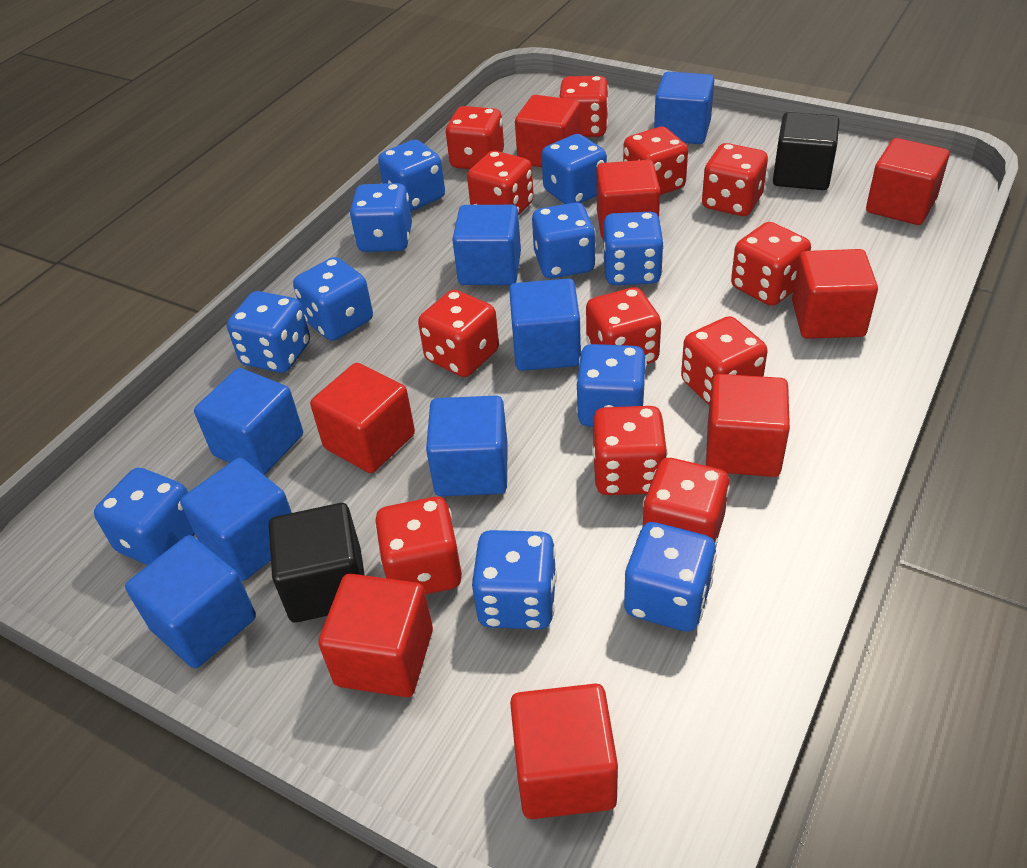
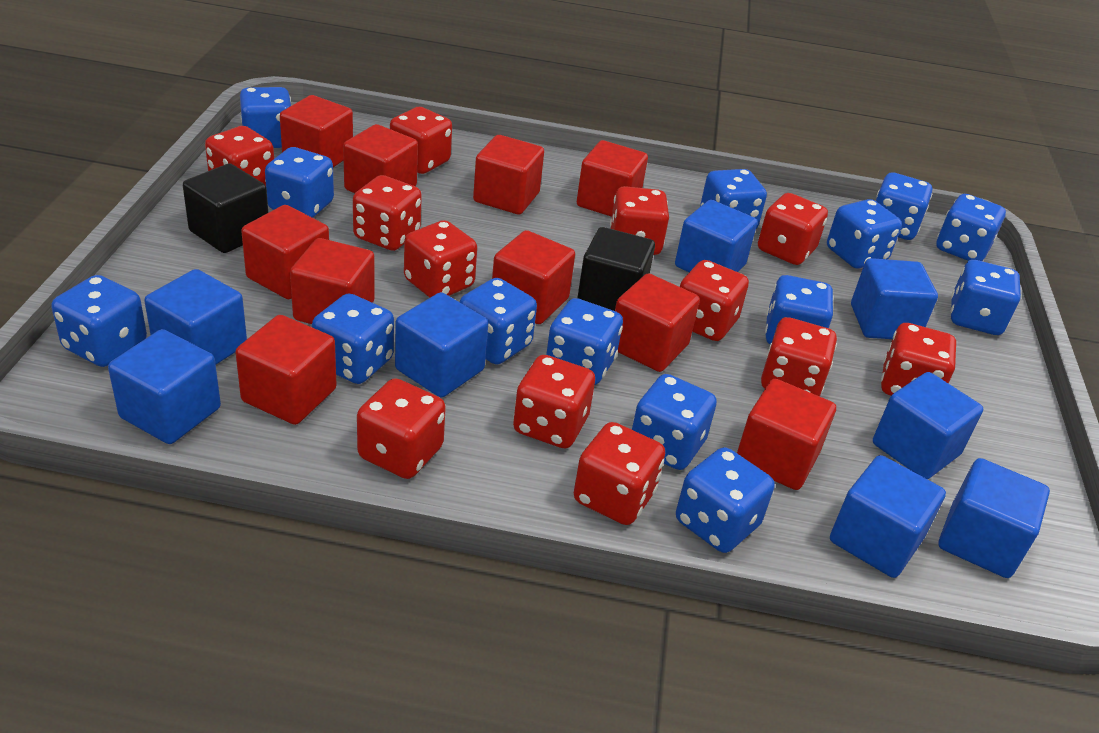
blue cube: 7 -> 8
blue dice: 11 -> 14
red cube: 8 -> 10

